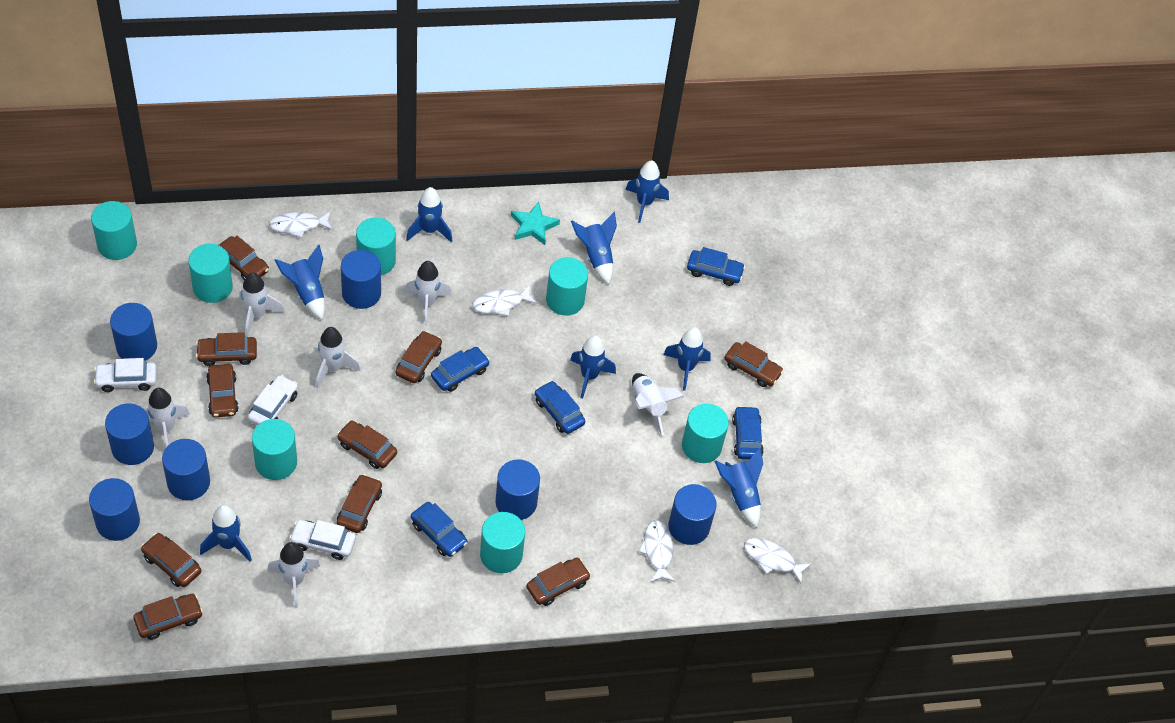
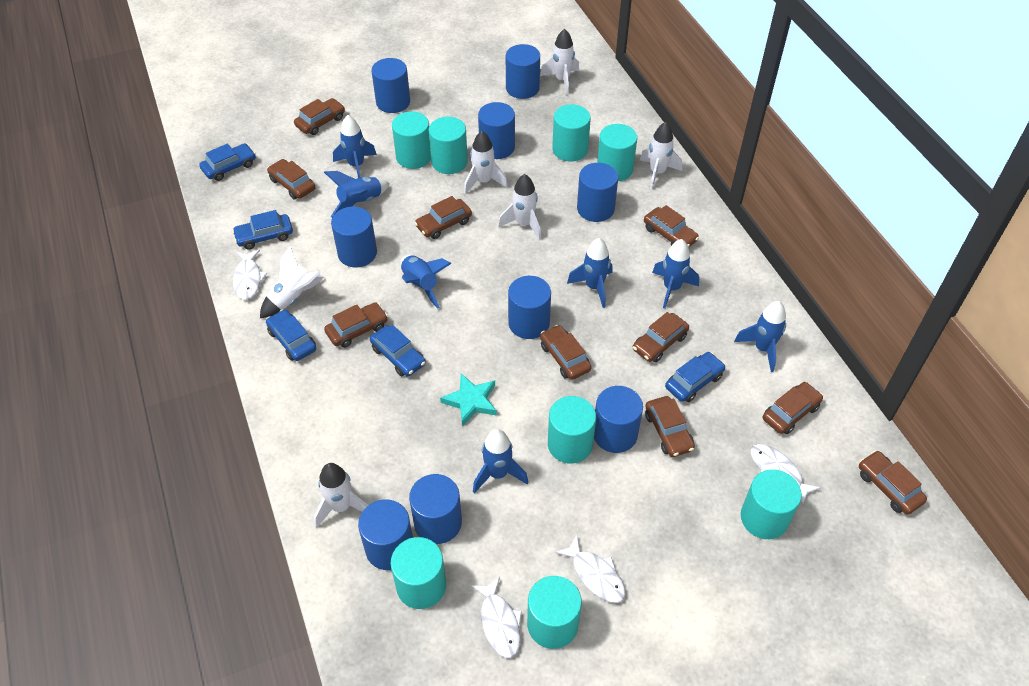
blue cylinder: 7 -> 9
blue rocket: 8 -> 7
turquoise cylinder: 7 -> 8
white car: 3 -> 0

